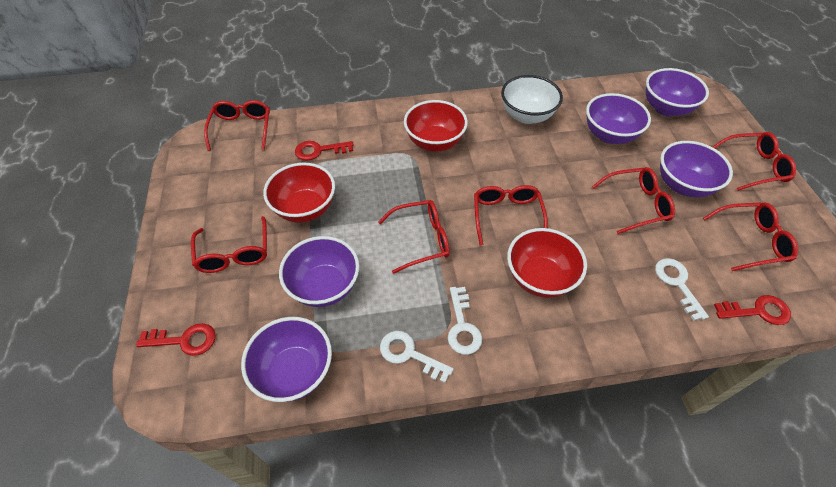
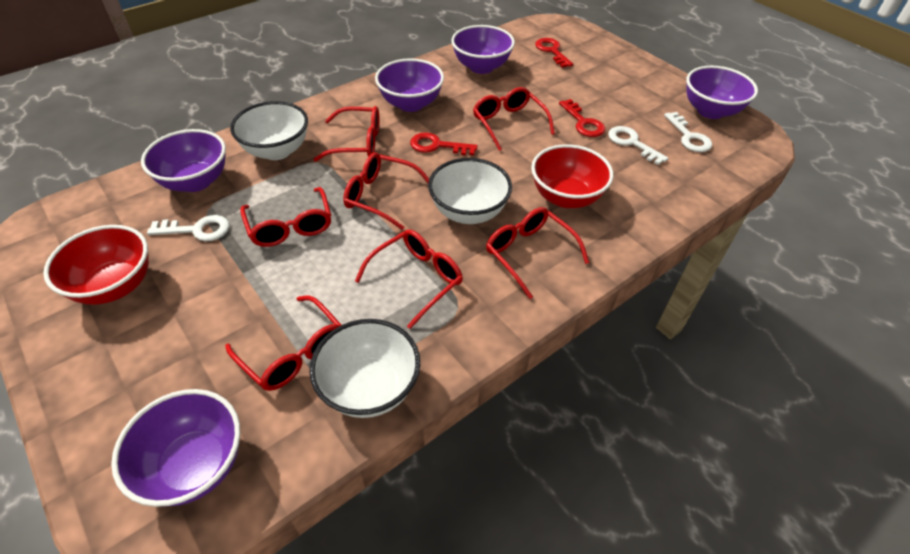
red bowl: 3 -> 2
white bowl: 1 -> 3

